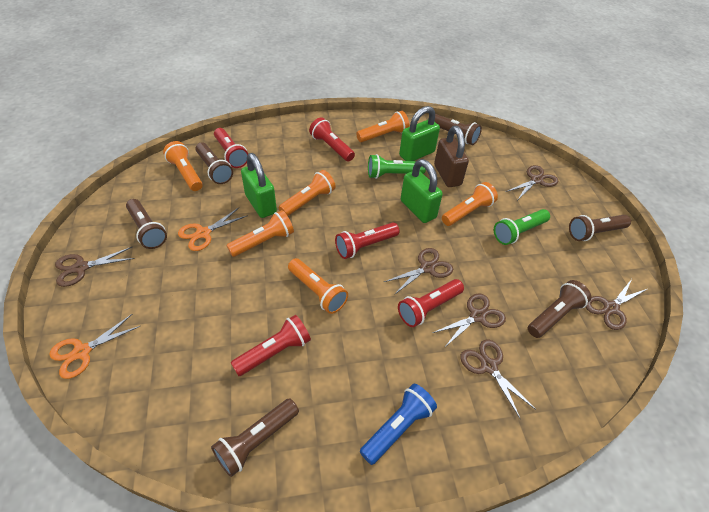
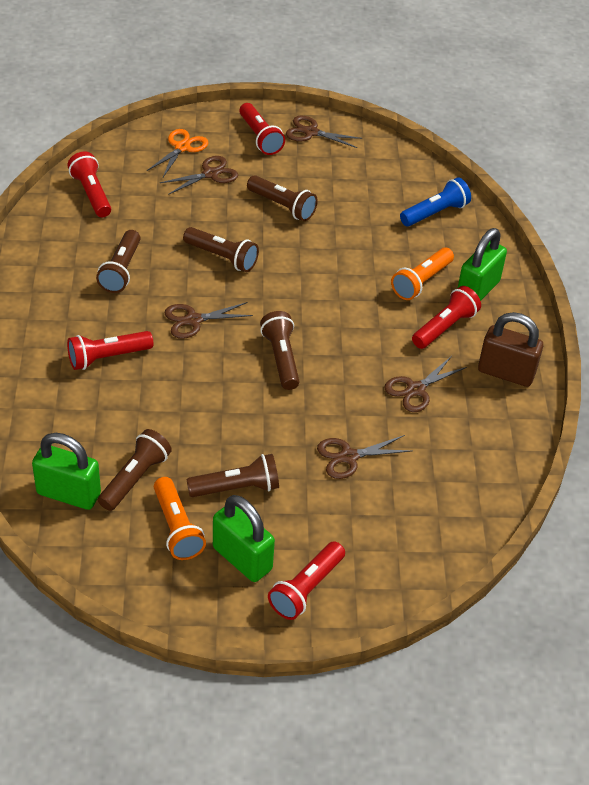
brown scissors: 6 -> 5
green flashlight: 2 -> 0
orange flashlight: 6 -> 2
orange scissors: 2 -> 1

